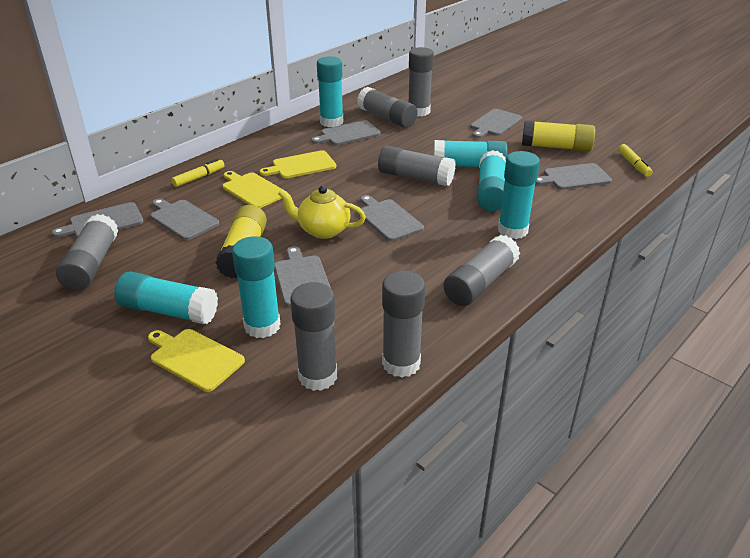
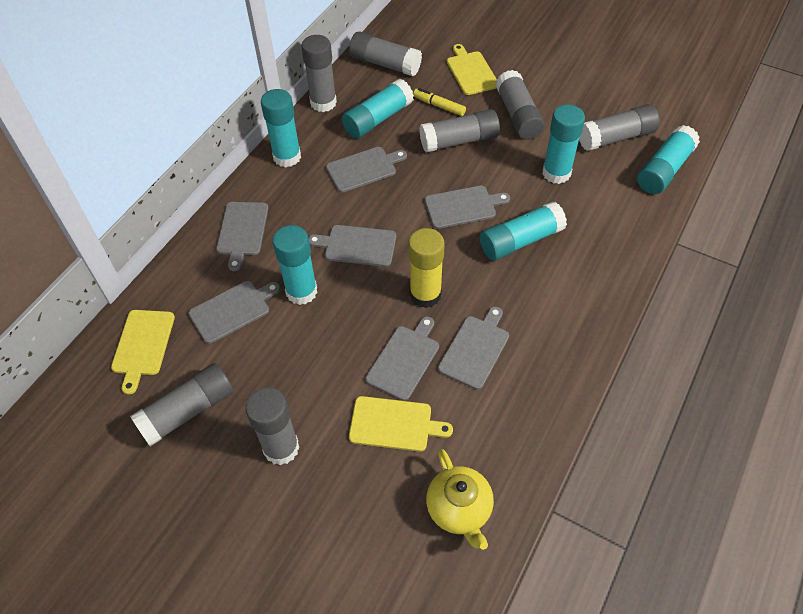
yellow glue stick: 2 -> 1
yellow marker: 2 -> 1

